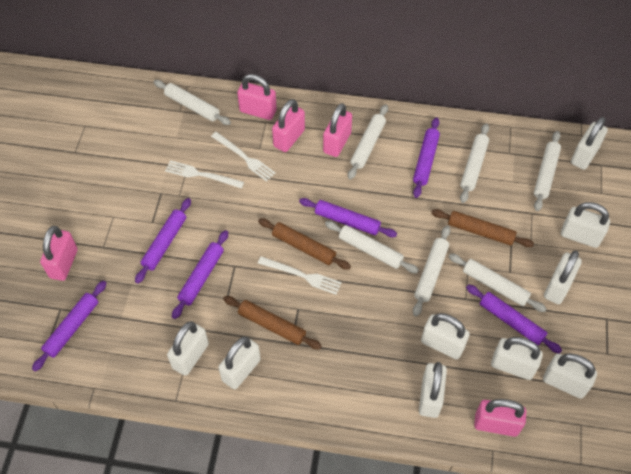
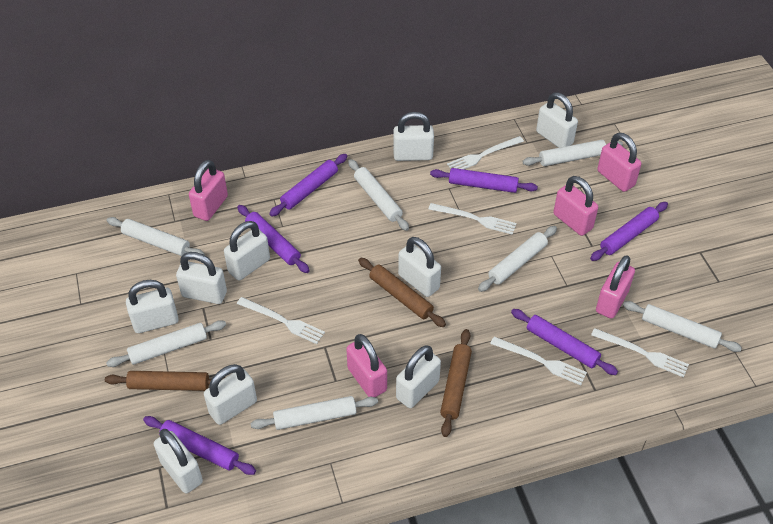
white fork: 3 -> 5

